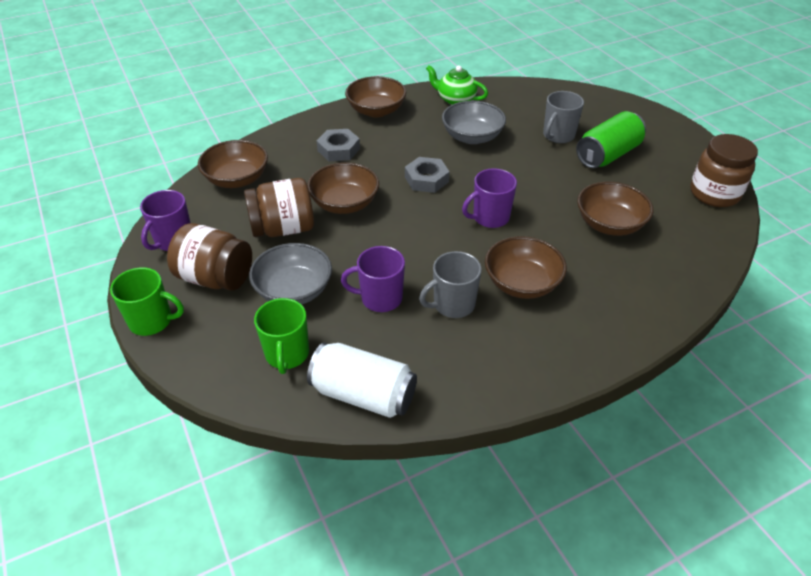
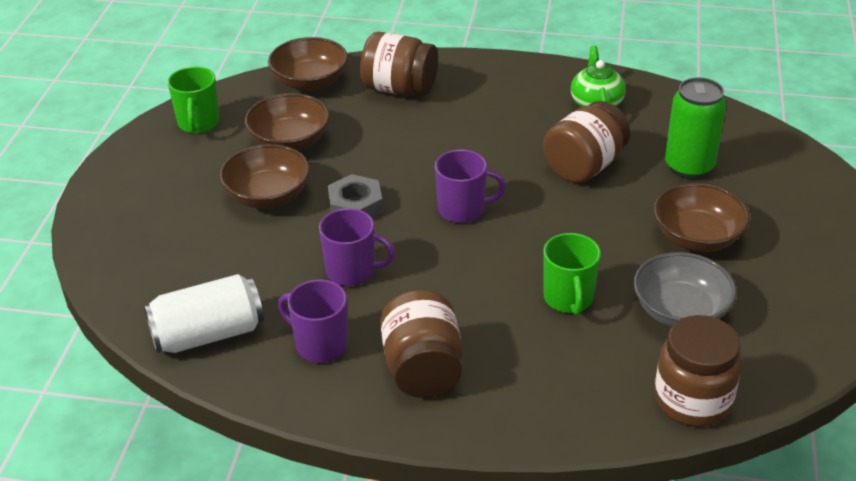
brown bowl: 5 -> 4
brown jar: 3 -> 4
grey bowl: 2 -> 1
grey mug: 2 -> 0
grey nut: 2 -> 1

